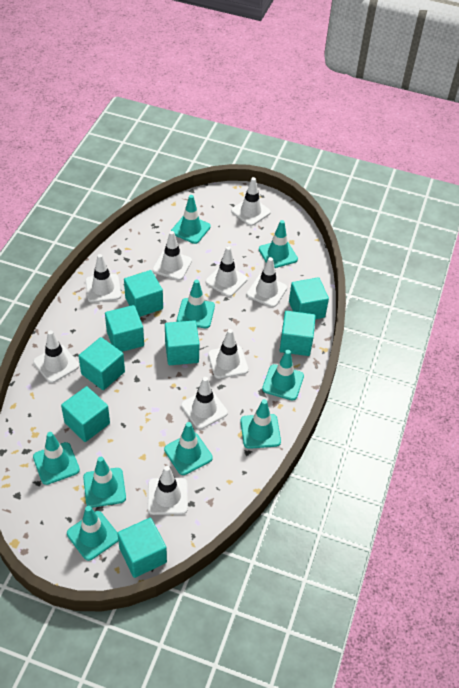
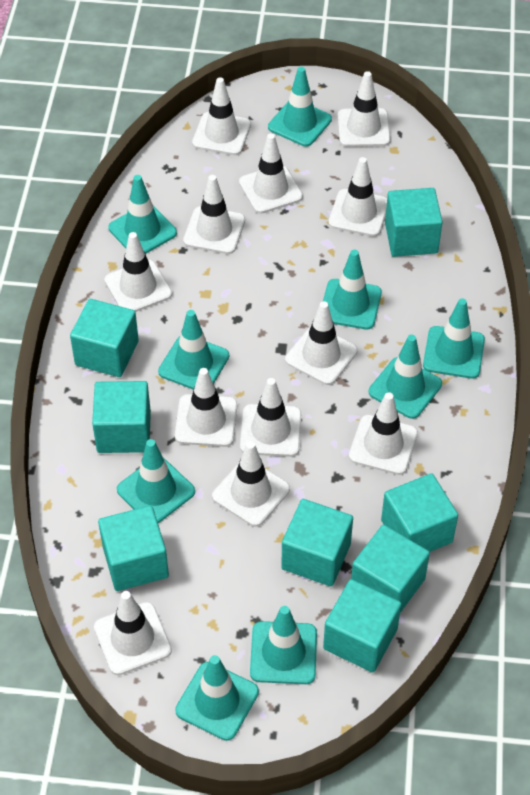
white traffic cone: 9 -> 12

